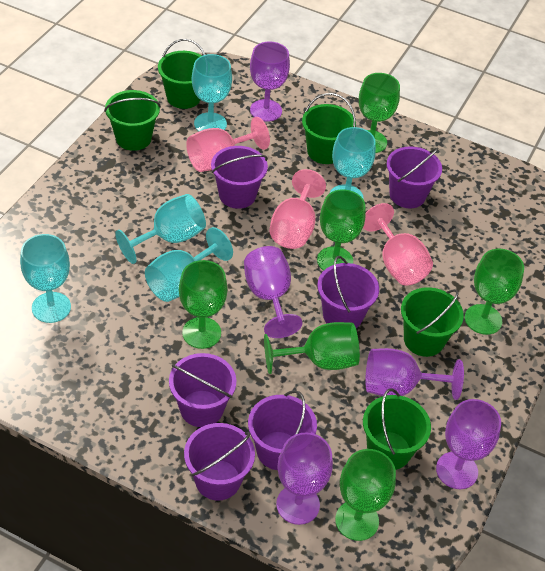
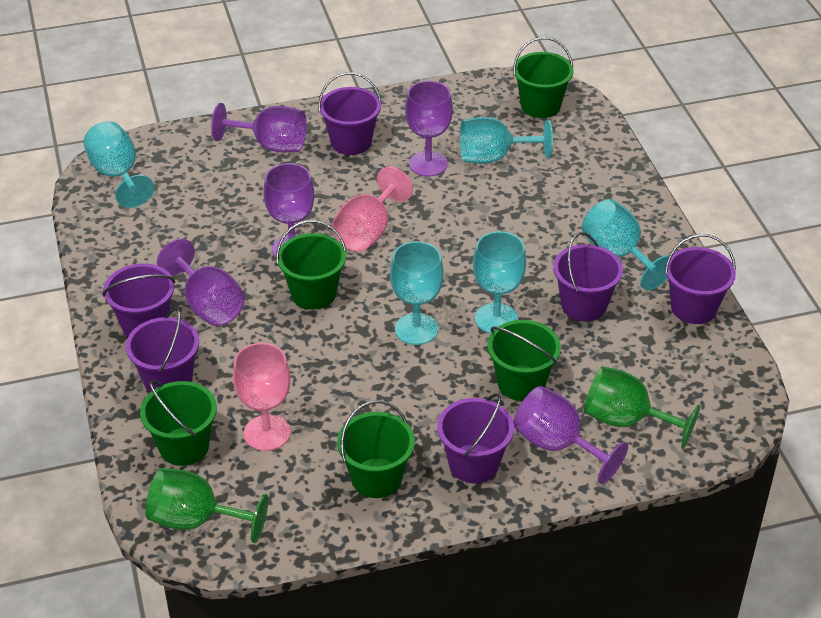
green goblet: 6 -> 2
pink goblet: 3 -> 2

